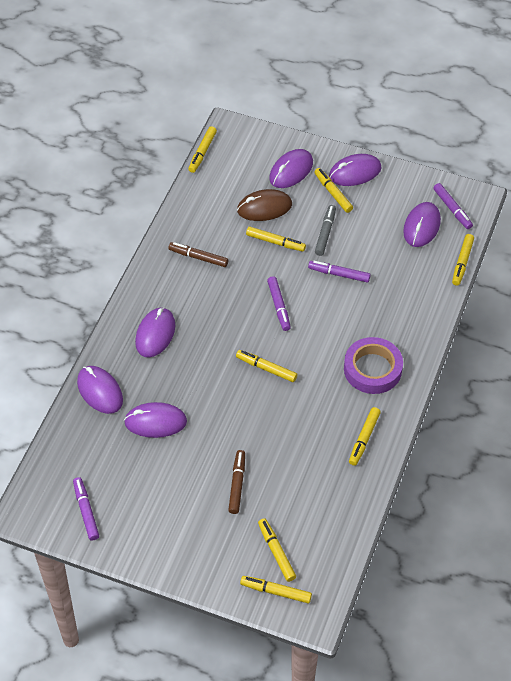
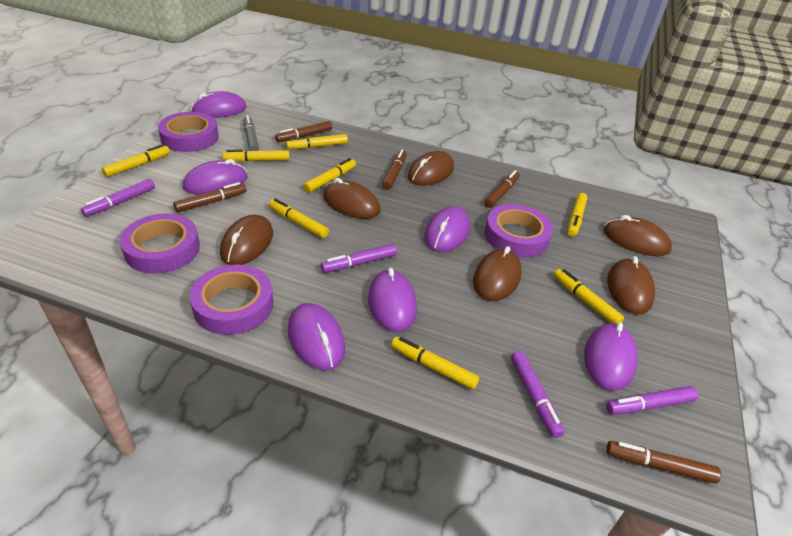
brown marker: 2 -> 5
brown mouse: 1 -> 6
purple tape: 1 -> 4

